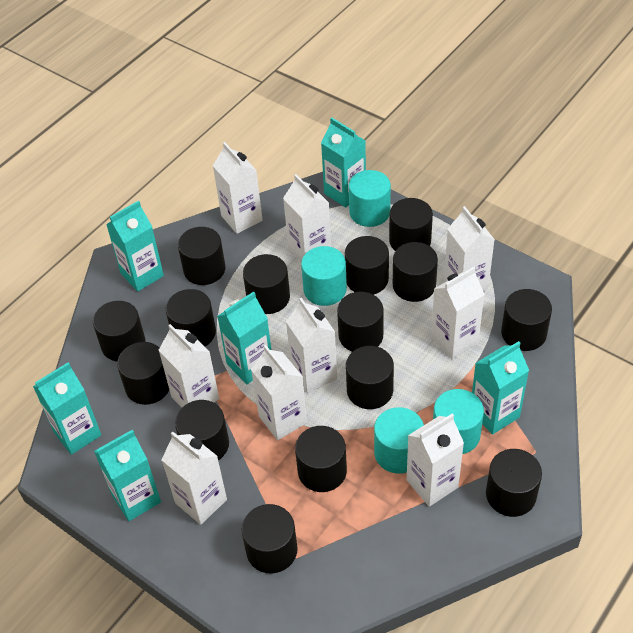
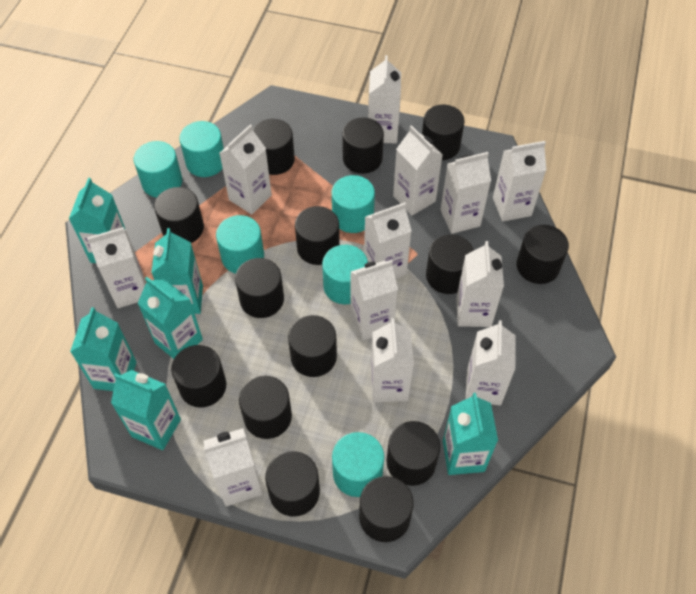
black cylinder: 15 -> 14
turquoise cylinder: 4 -> 6
white carton: 9 -> 12

